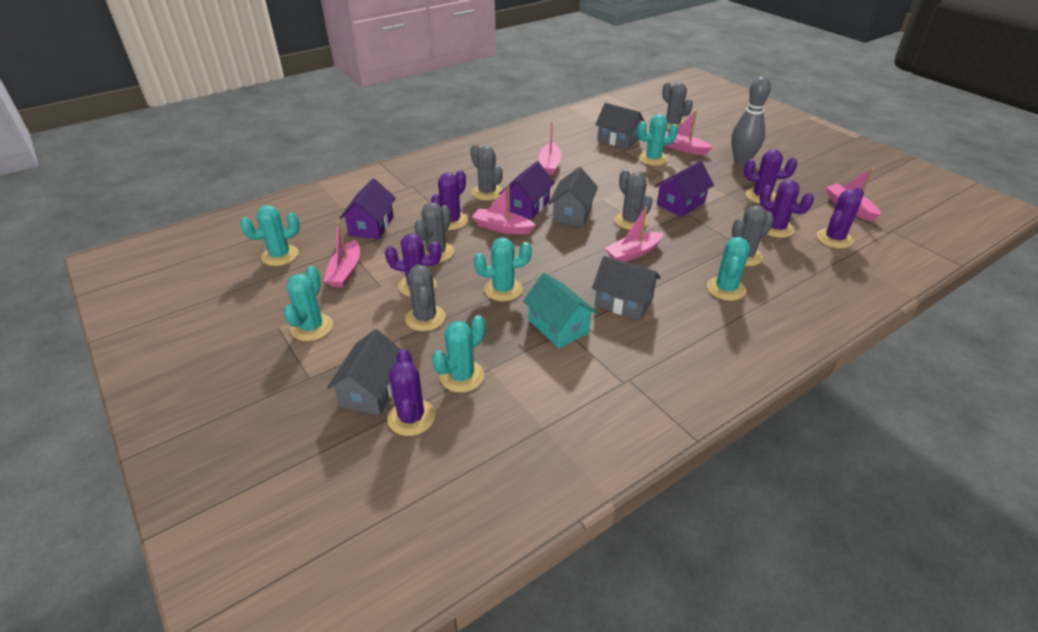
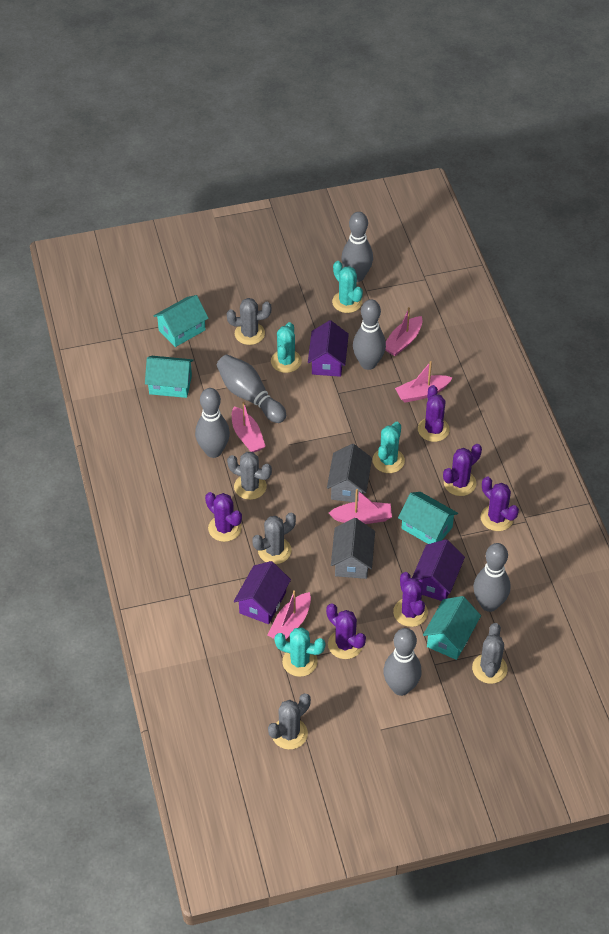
grey bowling pin: 1 -> 6
grey cactus: 6 -> 5
grey house: 4 -> 2
pink boat: 6 -> 5
turquoise cactus: 6 -> 4
turquoise house: 1 -> 4

